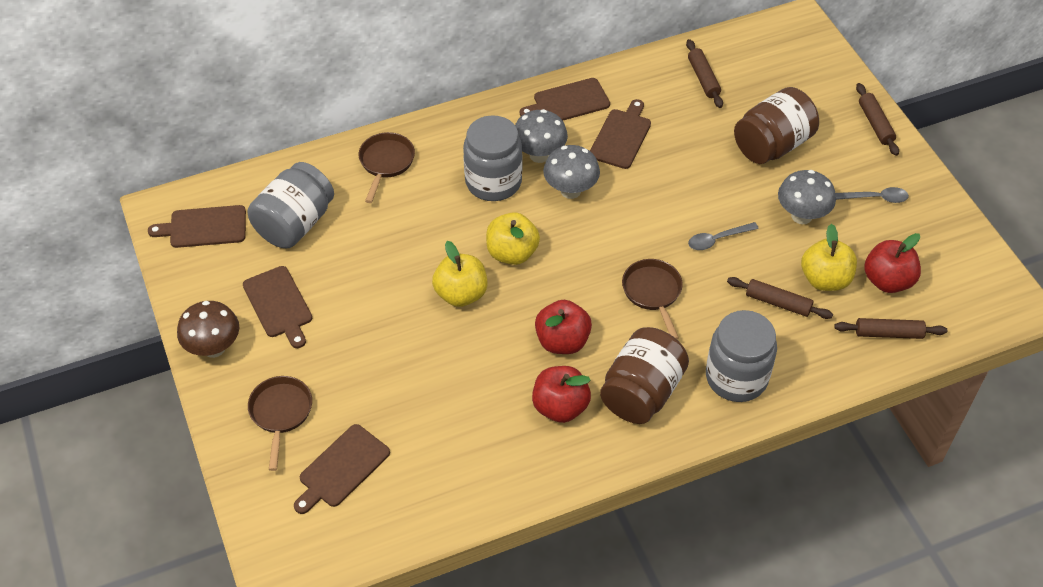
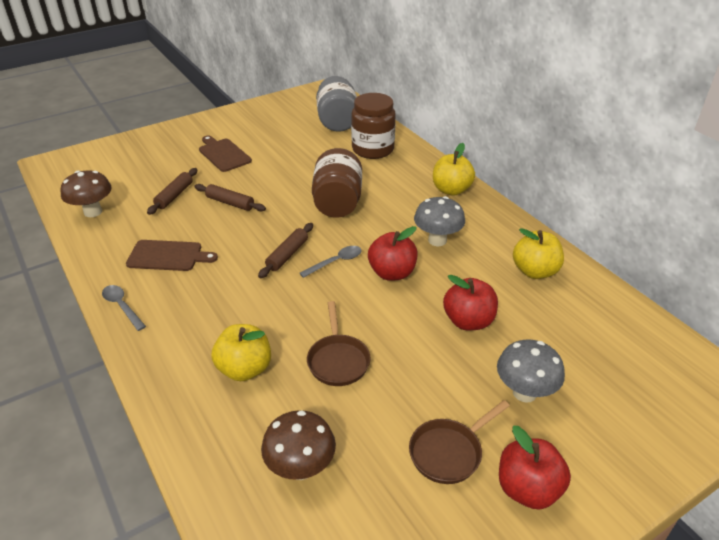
brown cutting board: 5 -> 2
brown mushroom: 1 -> 2
brown pan: 3 -> 2
brown rolling pin: 4 -> 3
grey jar: 3 -> 1
grey mushroom: 3 -> 2

